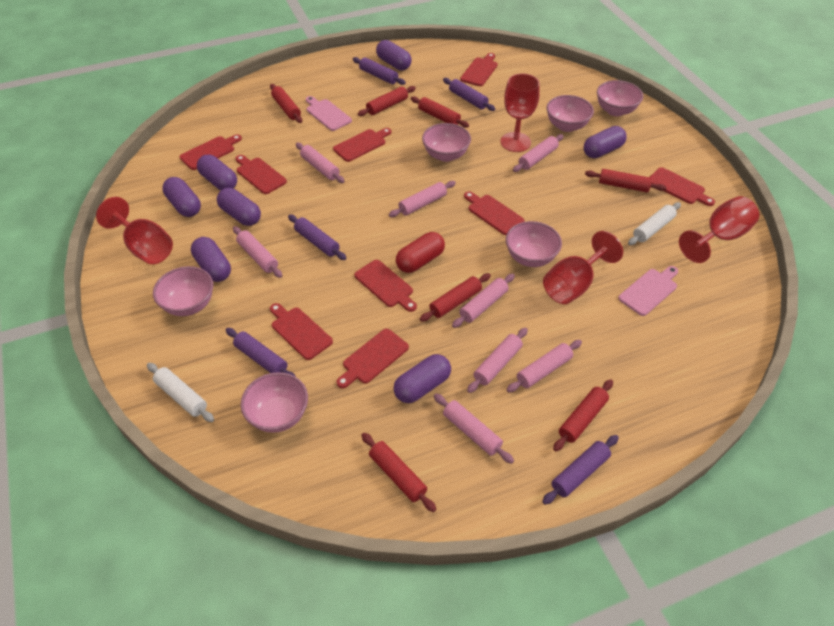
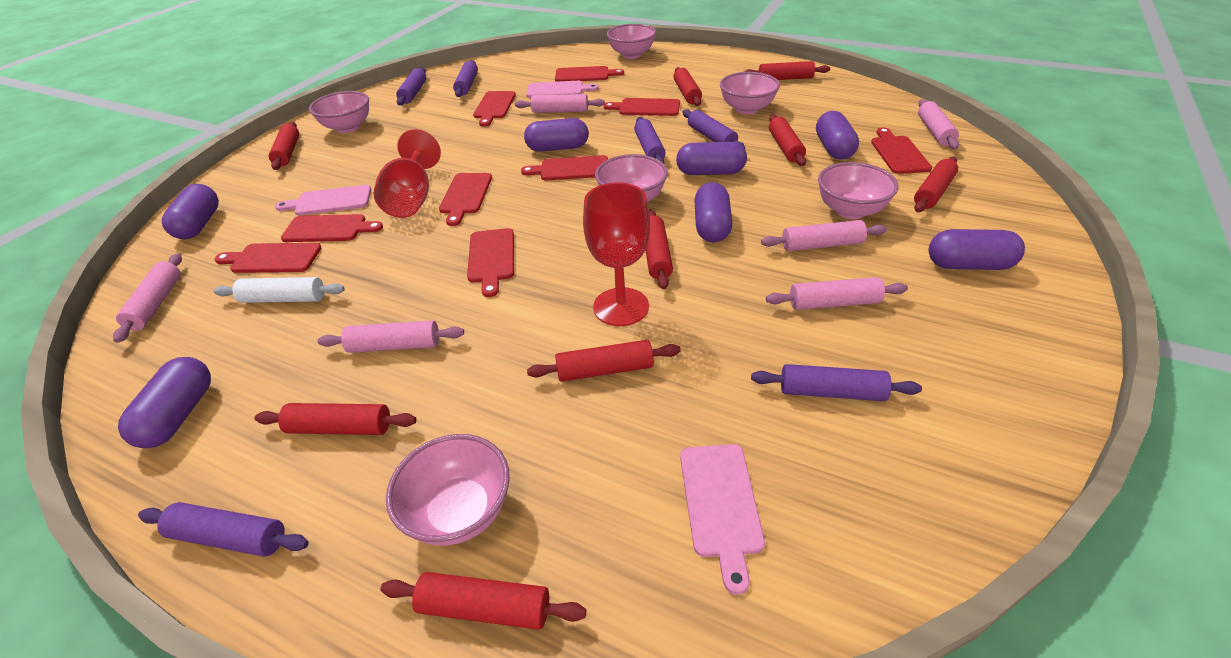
pink cutting board: 2 -> 3
pink rolling pin: 8 -> 6
purple rolling pin: 5 -> 6
red capsule: 1 -> 0
red goblet: 4 -> 2
red rolling pin: 7 -> 9
white rolling pin: 2 -> 1

